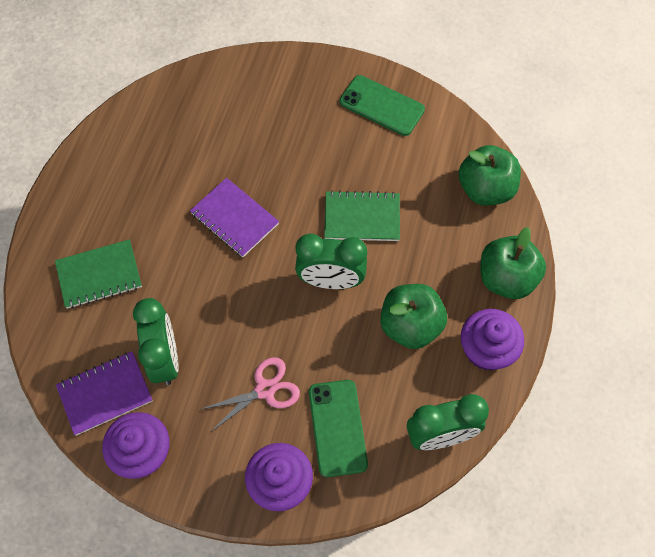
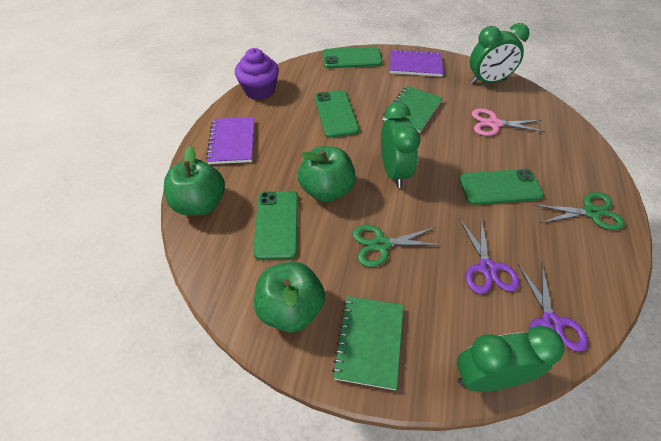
green phone: 2 -> 4
green scissors: 0 -> 2
purple cupcake: 3 -> 1
purple scissors: 0 -> 2

